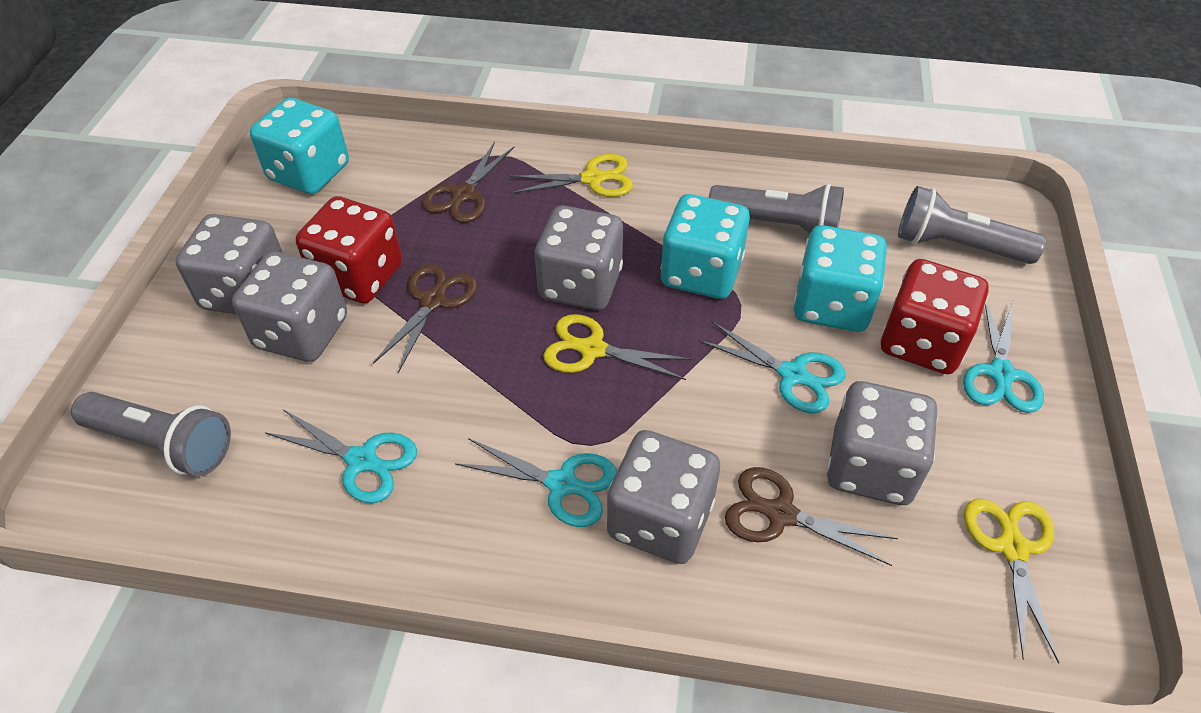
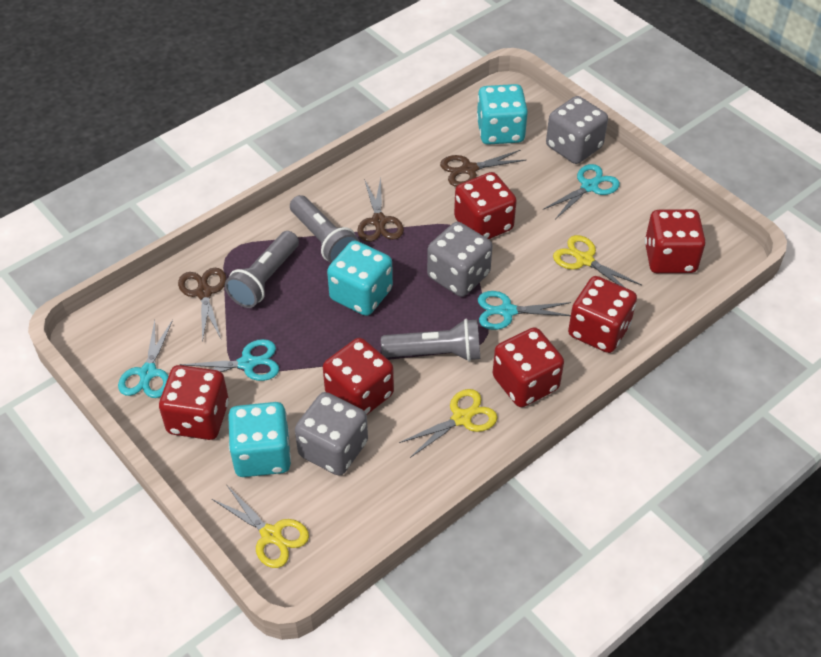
grey dice: 5 -> 3
red dice: 2 -> 6

